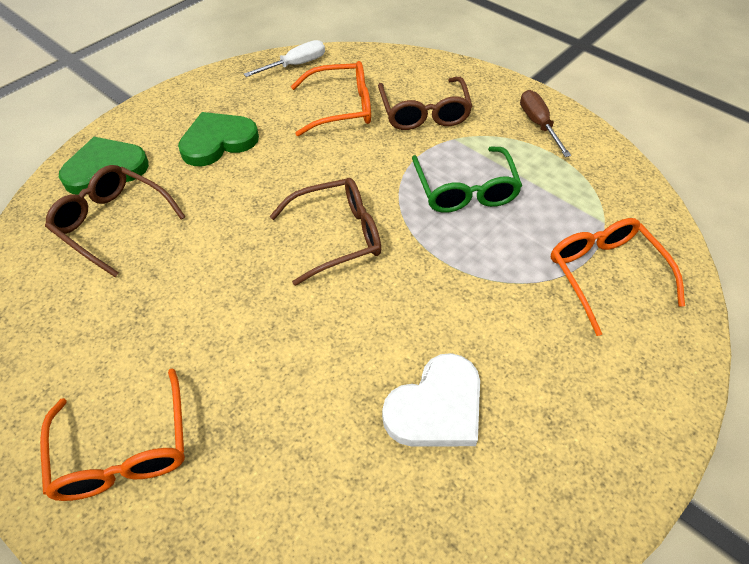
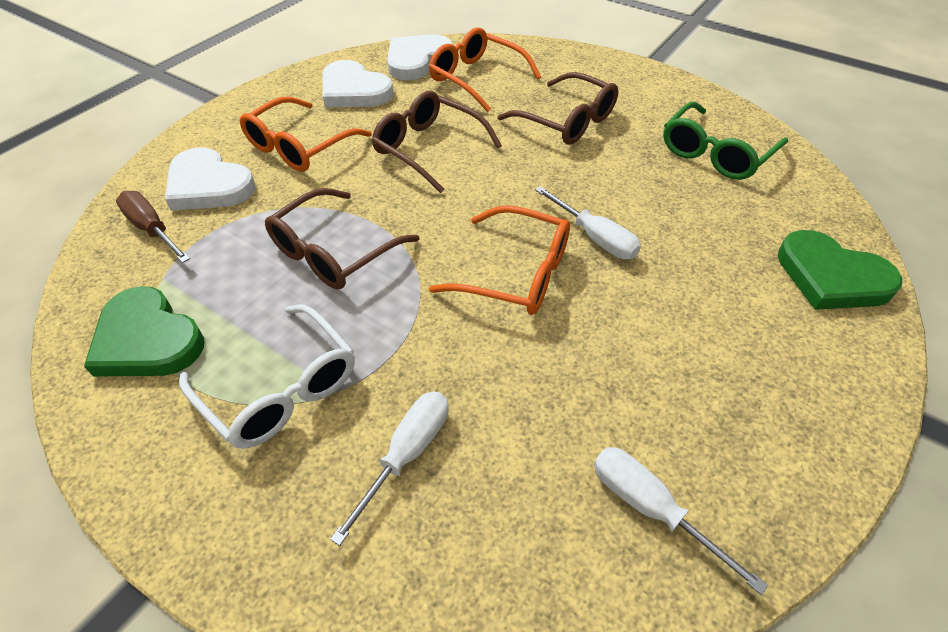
white glasses: 0 -> 1
white heart: 1 -> 3
white screwdriver: 1 -> 3

